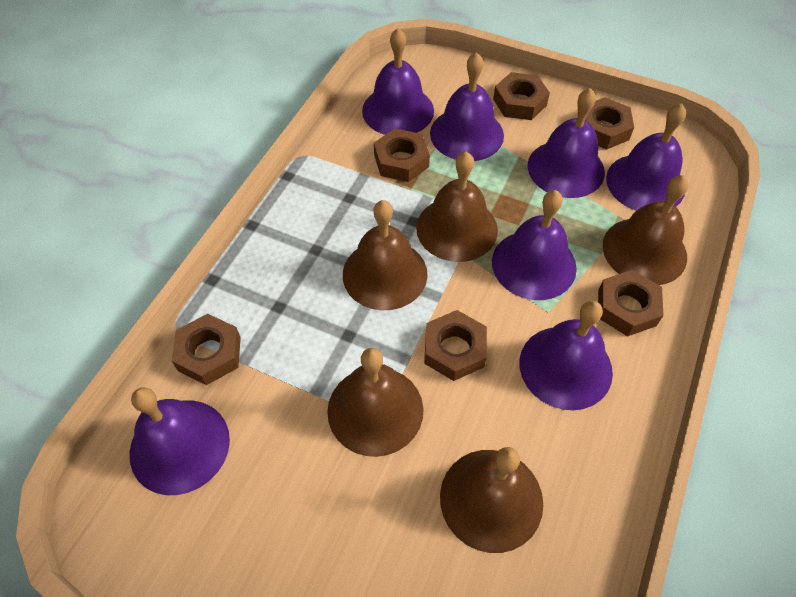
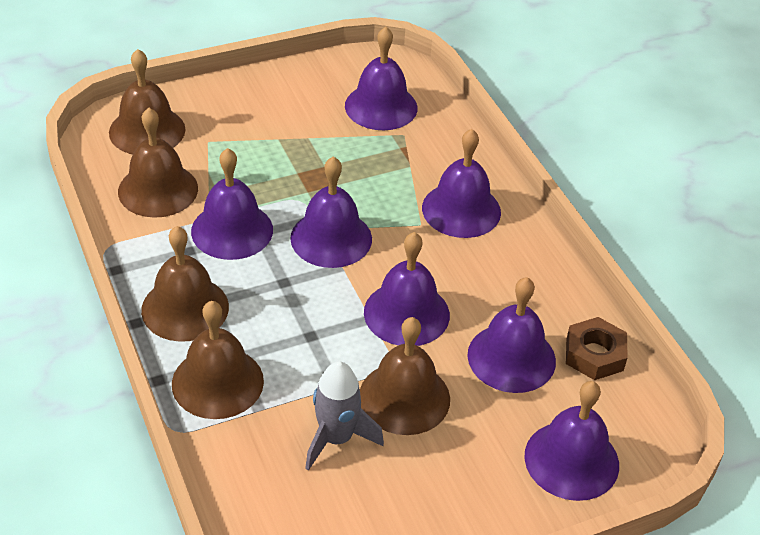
brown nut: 6 -> 1
grey rocket: 0 -> 1

